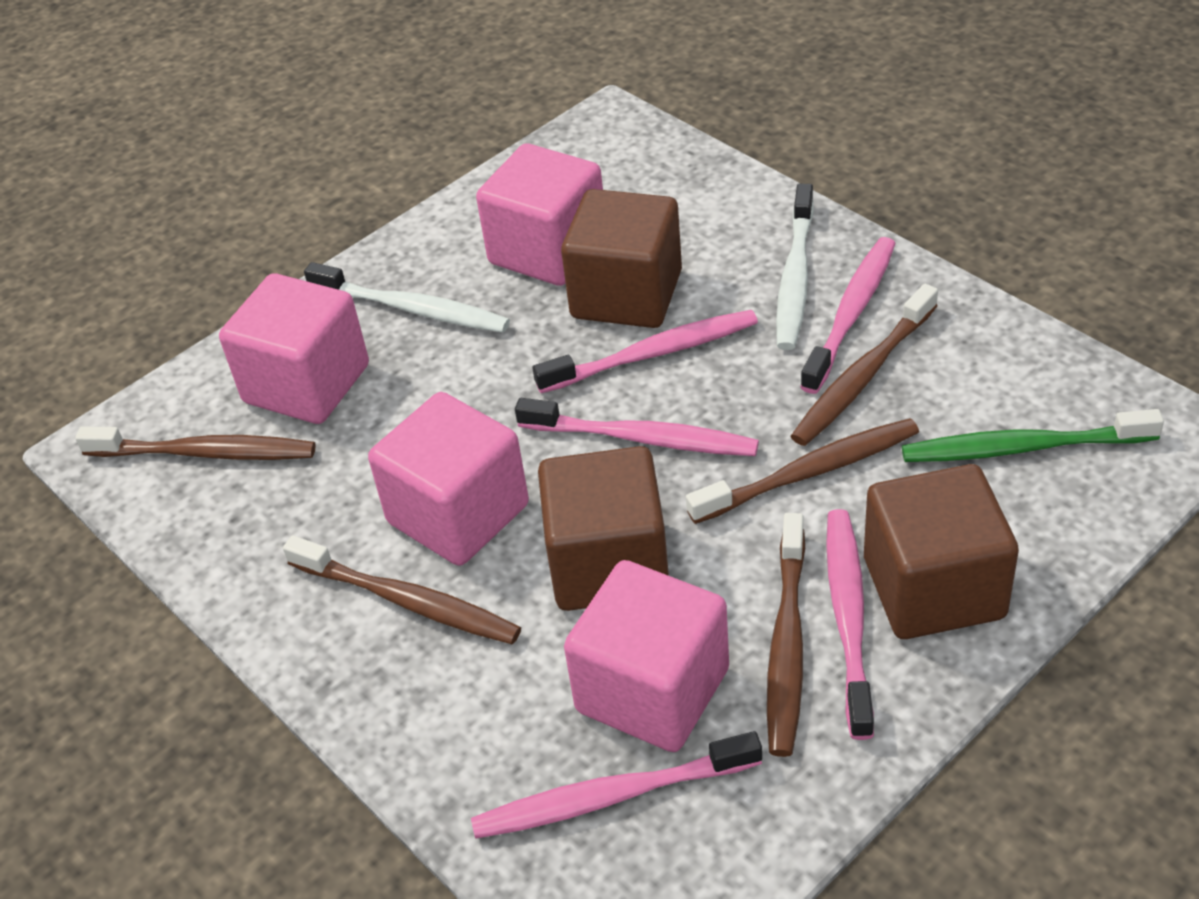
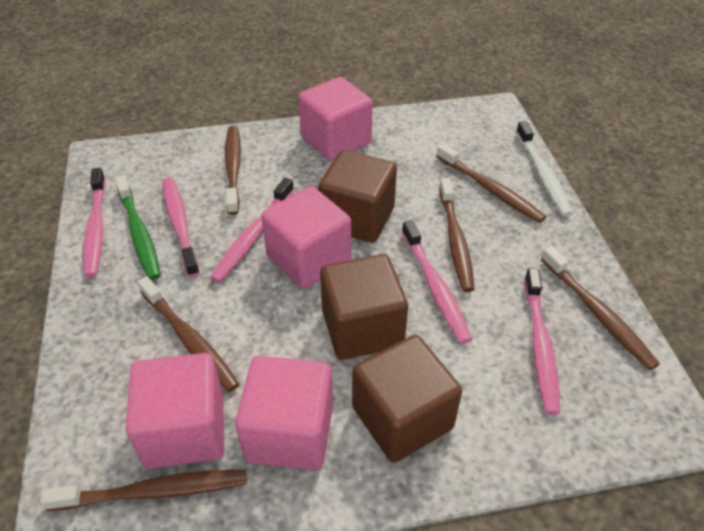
brown toothbrush: 5 -> 6
white toothbrush: 2 -> 1

